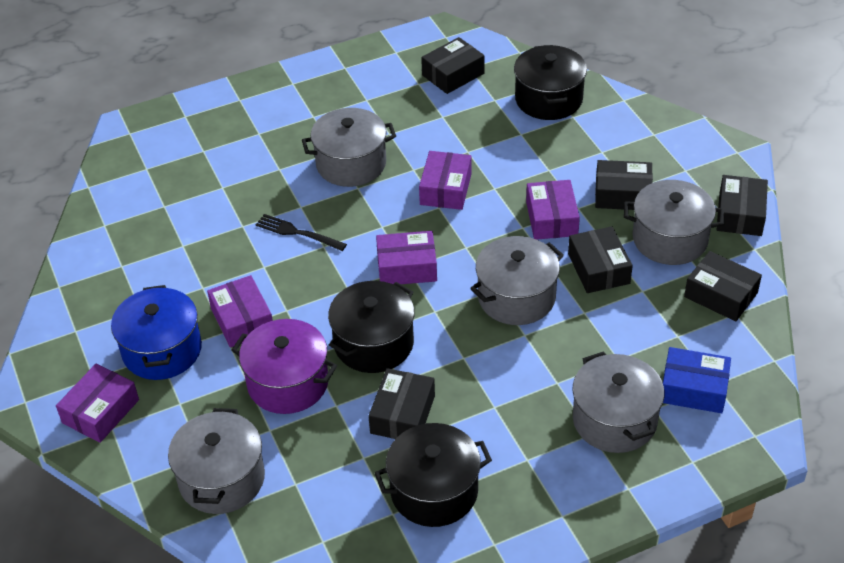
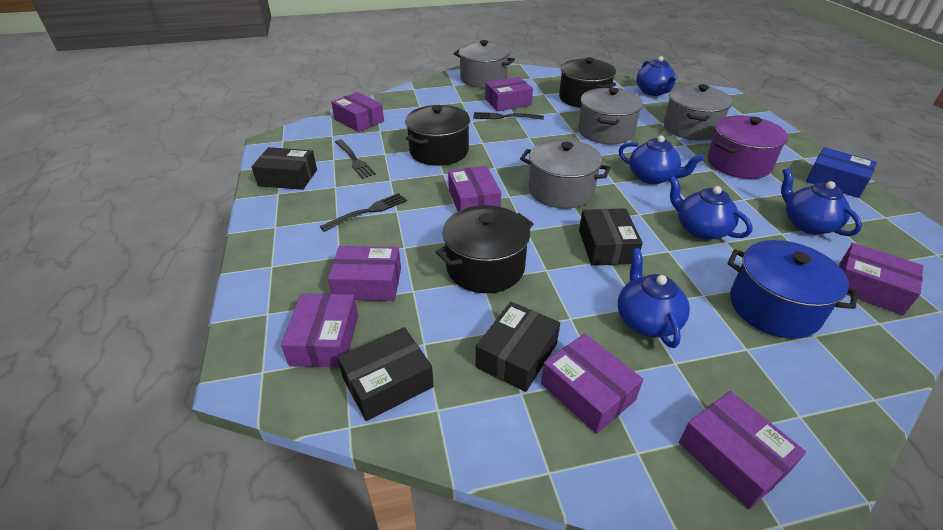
black box: 6 -> 4
black fork: 1 -> 3
blue teapot: 0 -> 5
grey pot: 5 -> 4
purple box: 5 -> 8

